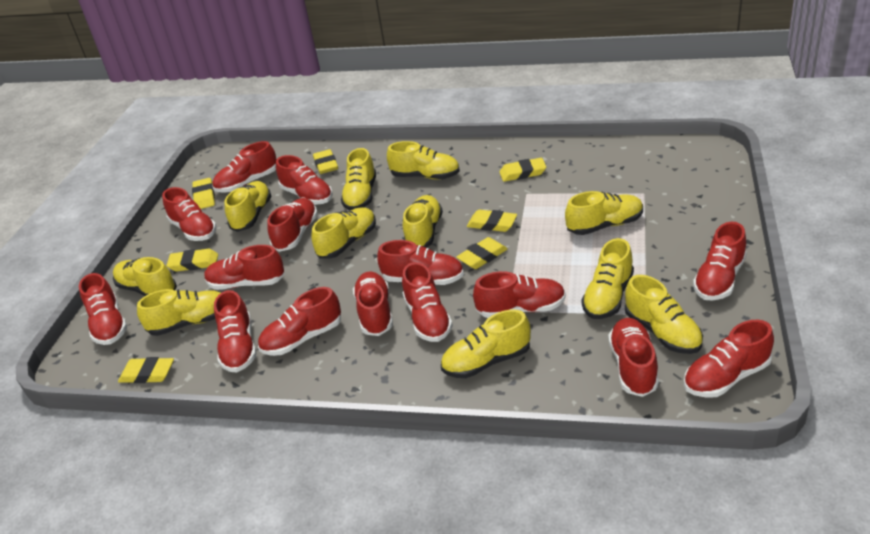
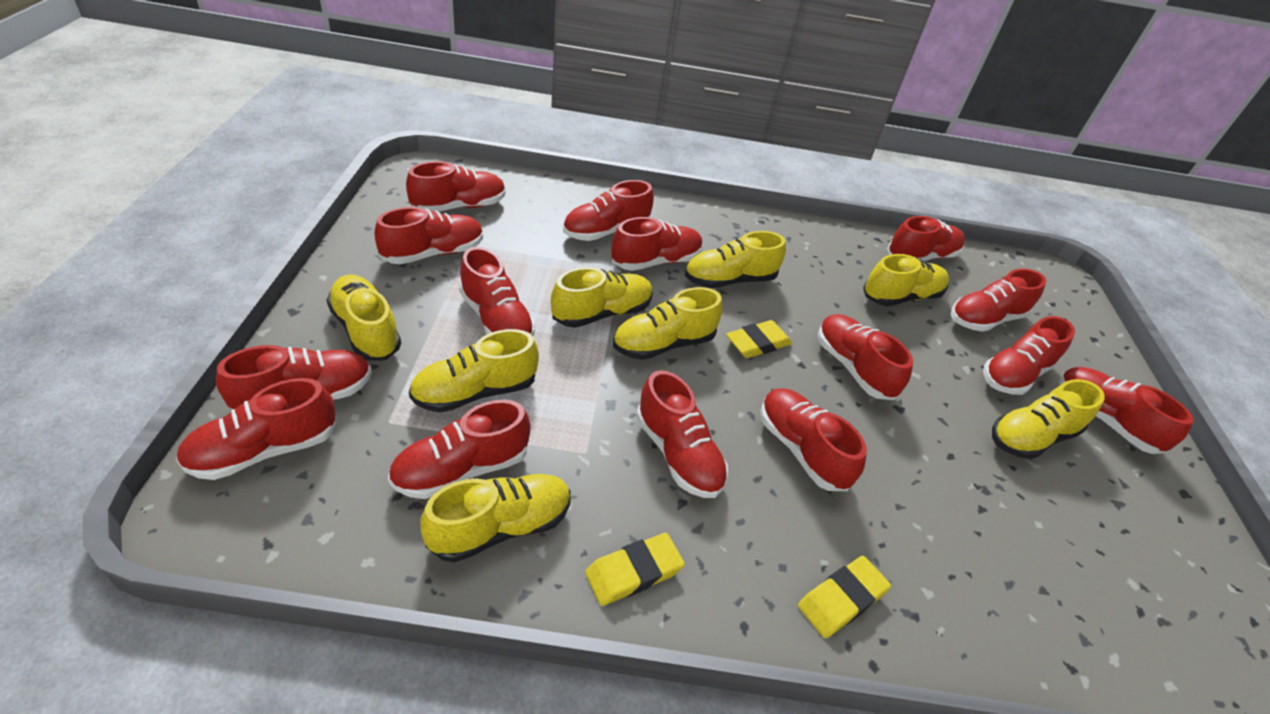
yellow eraser: 7 -> 3
yellow shoe: 11 -> 8

